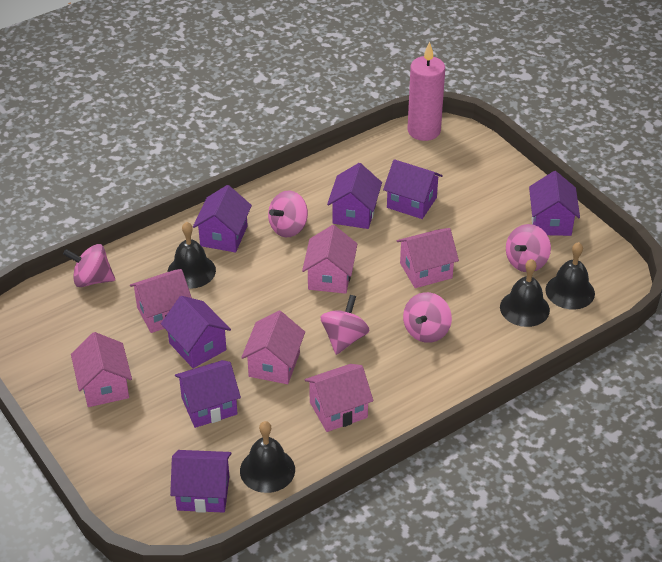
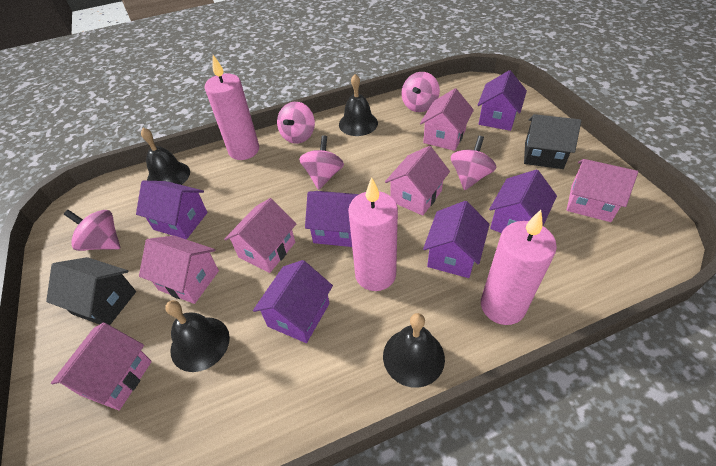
black house: 0 -> 2
pink candle: 1 -> 3
purple house: 7 -> 6

